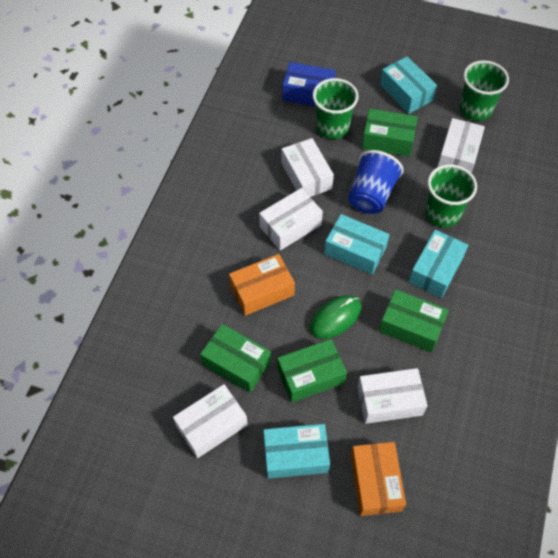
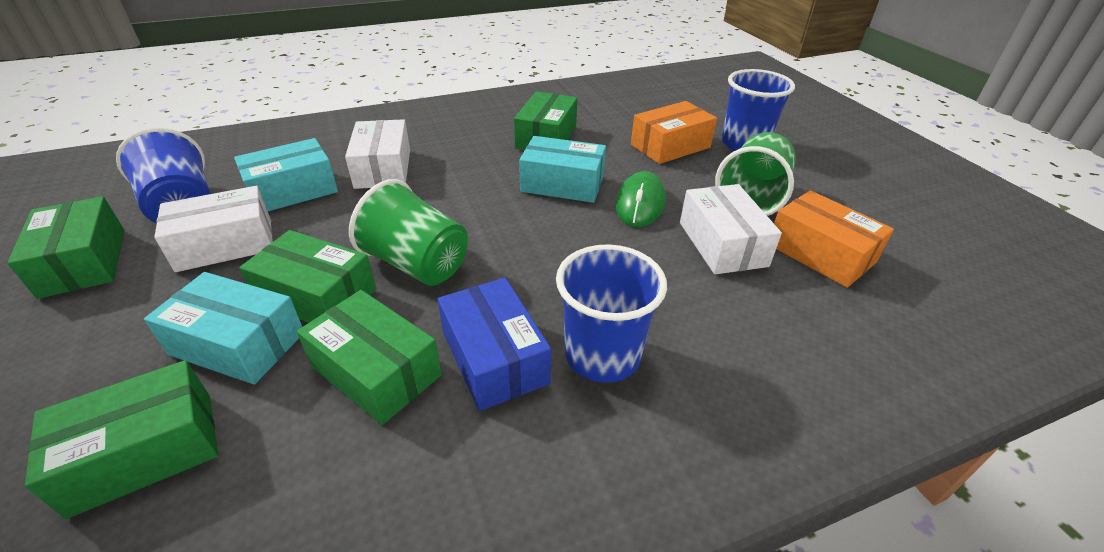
blue cup: 1 -> 3
green box: 4 -> 5
green cup: 3 -> 2
turquoise box: 4 -> 3
white box: 5 -> 3

